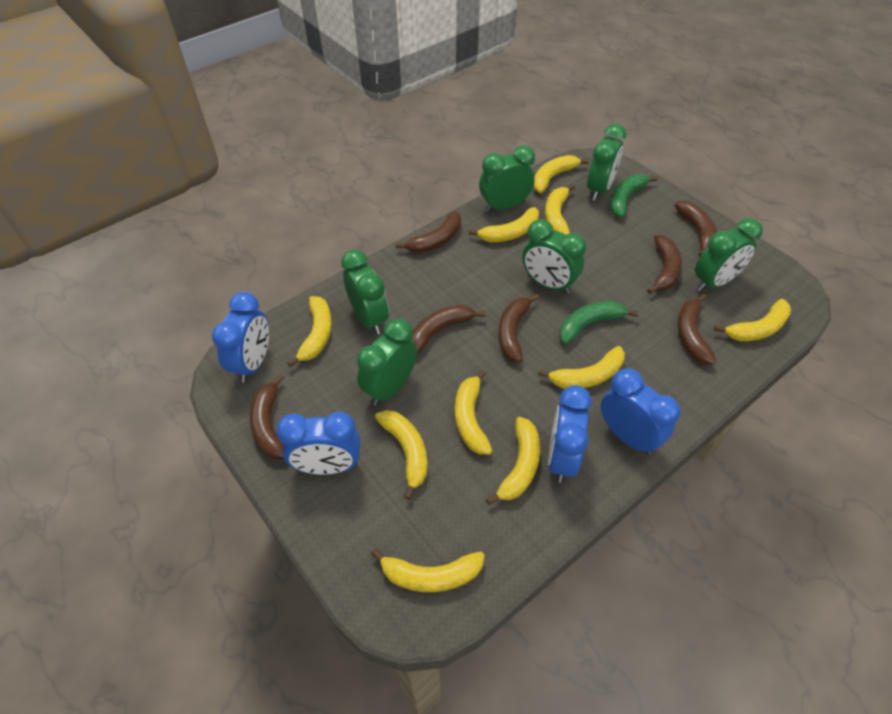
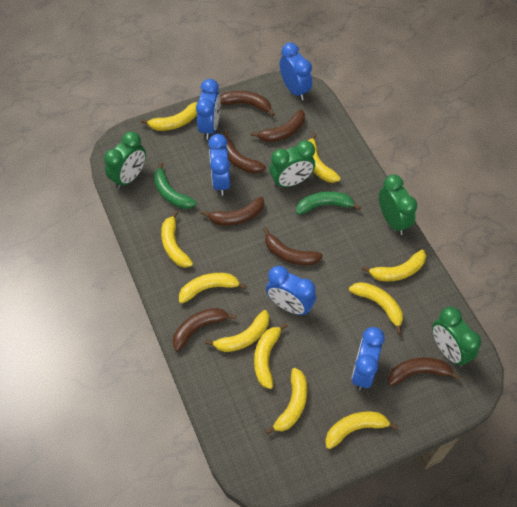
blue clock: 4 -> 5
green clock: 6 -> 4

